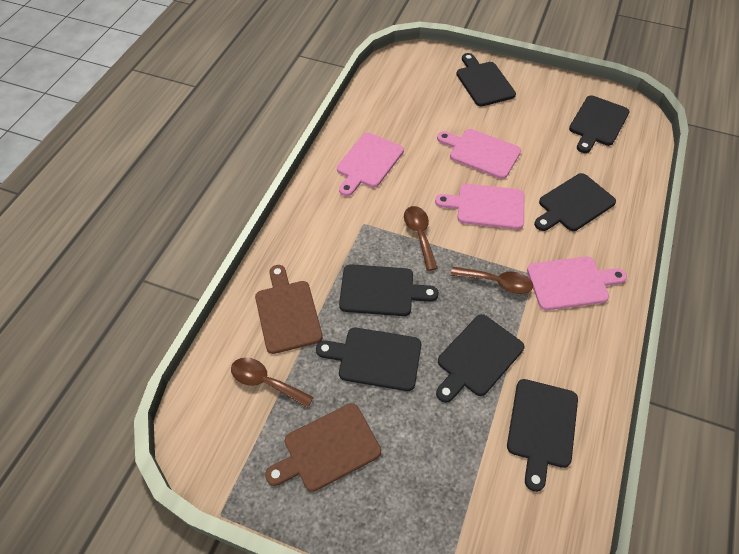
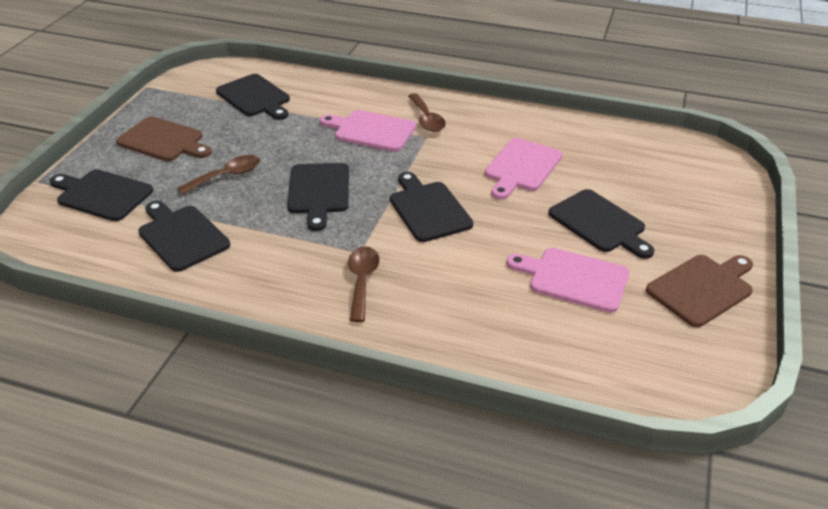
black cutting board: 7 -> 6
pink cutting board: 4 -> 3

